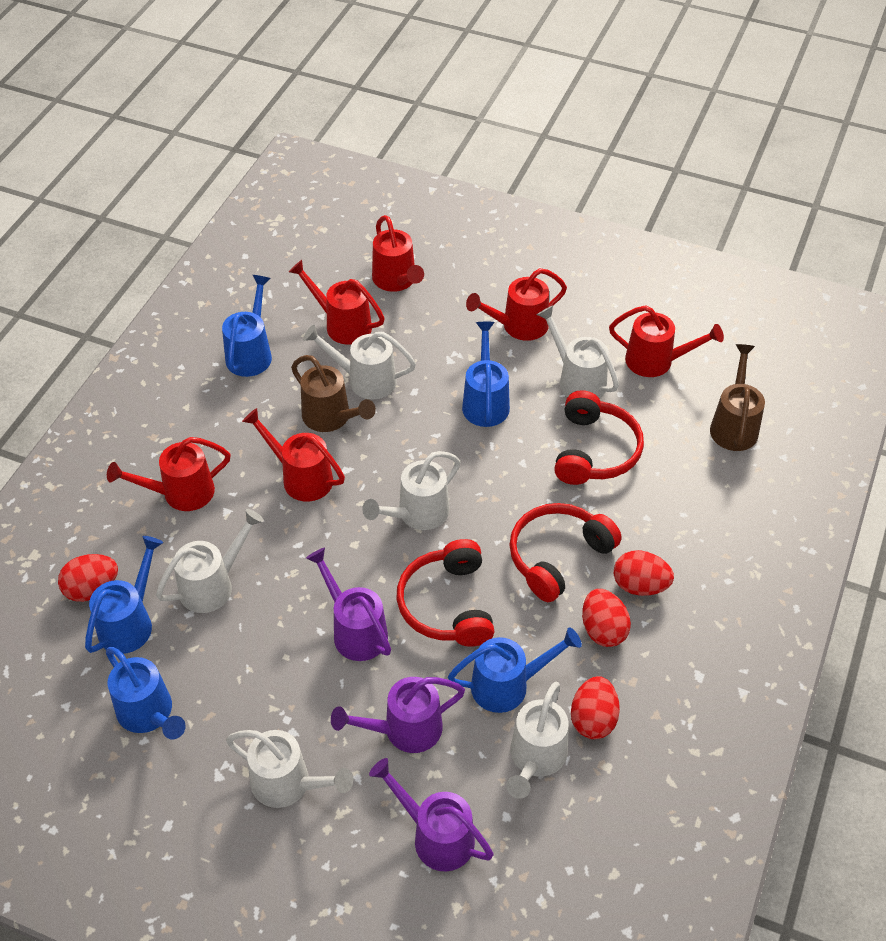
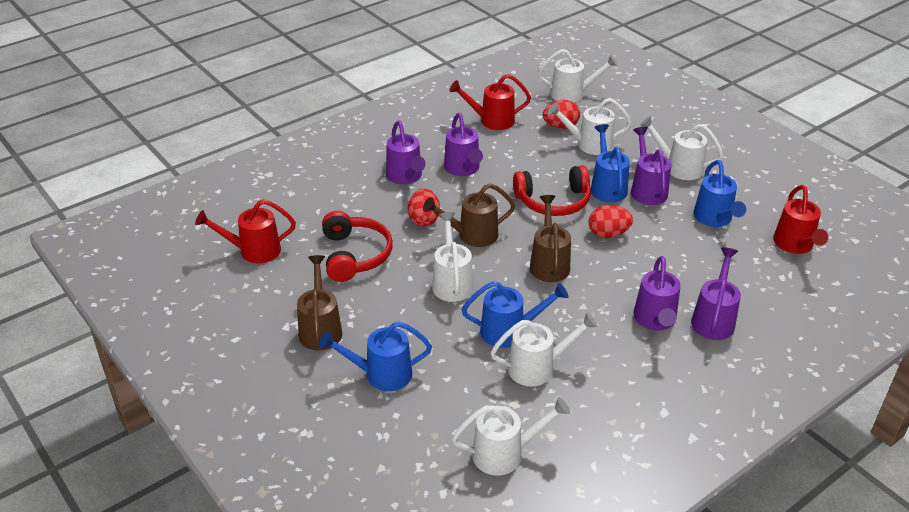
blue watering can: 5 -> 4
brown watering can: 2 -> 3
purple watering can: 3 -> 5
red egg: 4 -> 3
red headphones: 3 -> 2
red watering can: 6 -> 3

